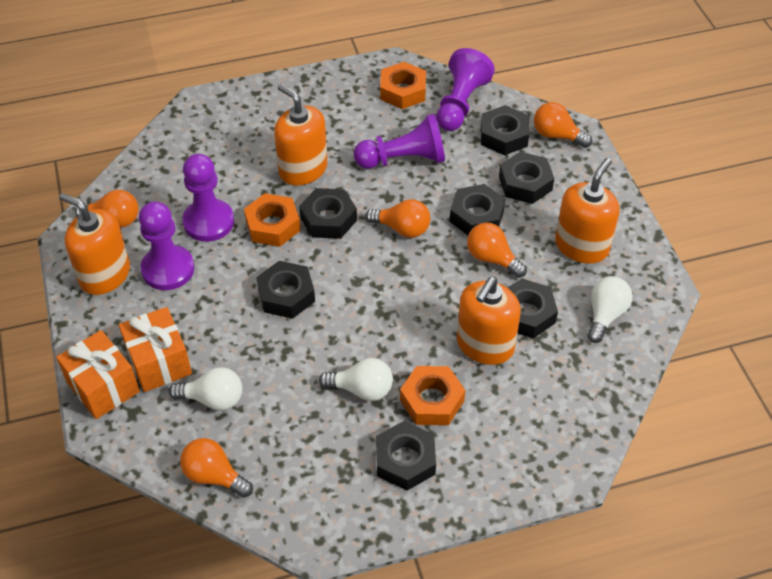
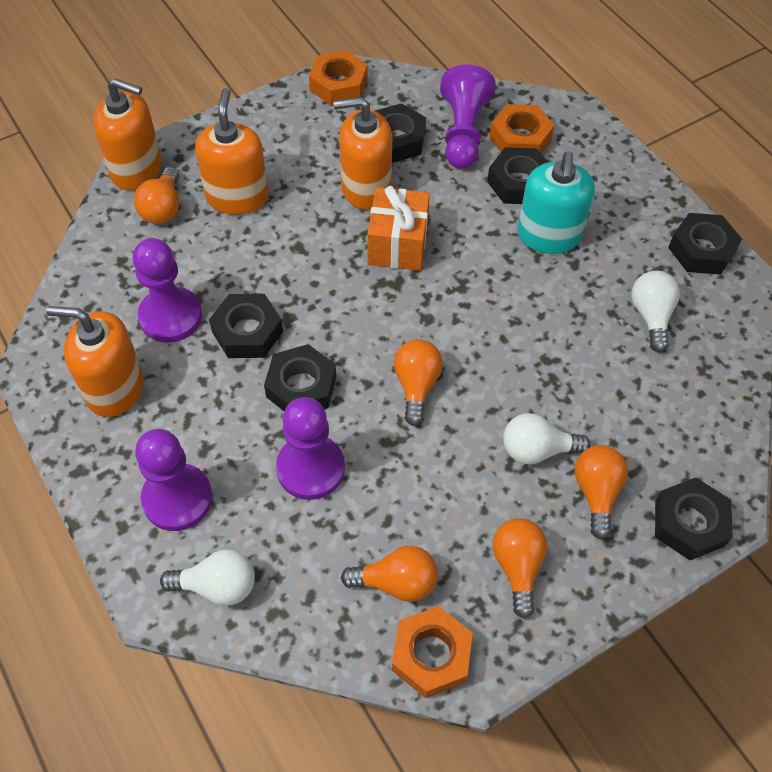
black nut: 7 -> 6
orange gift: 2 -> 1
turquoise soap dispenser: 0 -> 1

